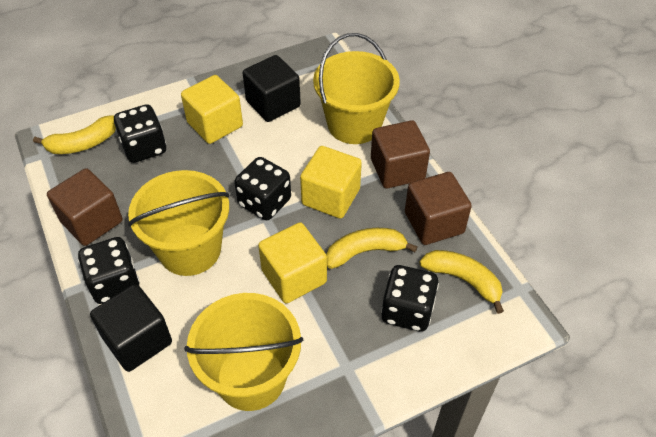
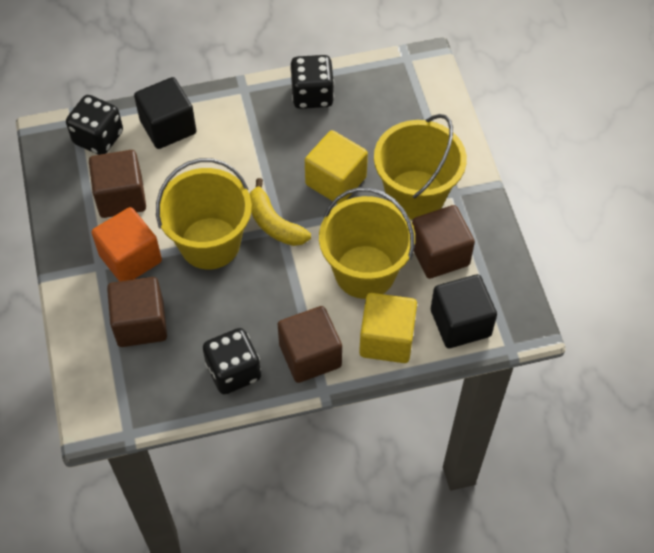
black dice: 4 -> 3
brown cube: 3 -> 4
orange cube: 0 -> 1
yellow banana: 3 -> 1
yellow cube: 3 -> 2

